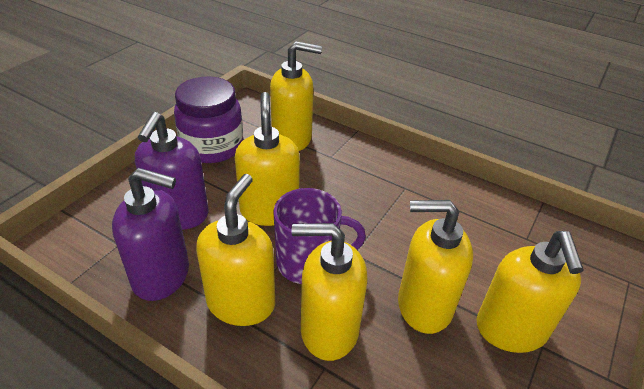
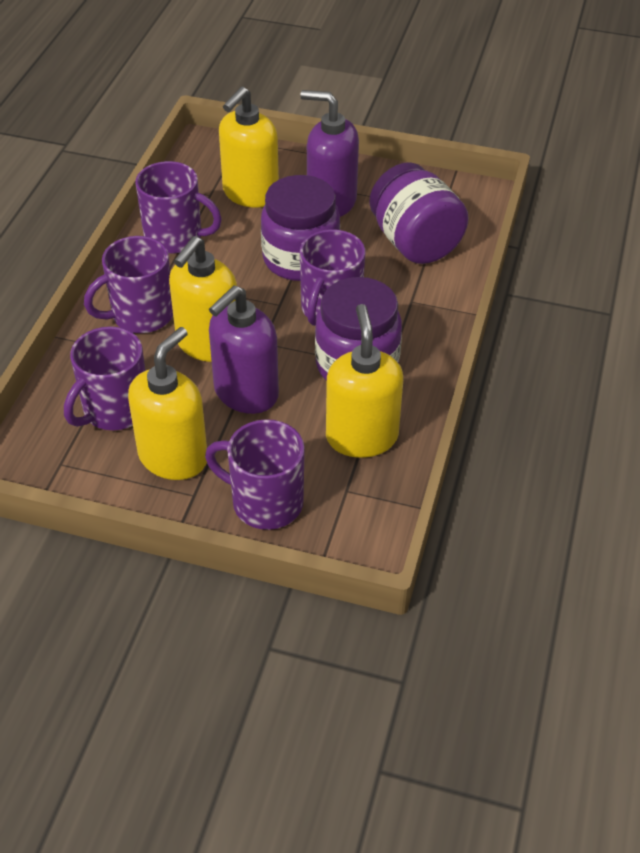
purple jar: 1 -> 3
purple mug: 1 -> 5
yellow soap dispenser: 6 -> 4

